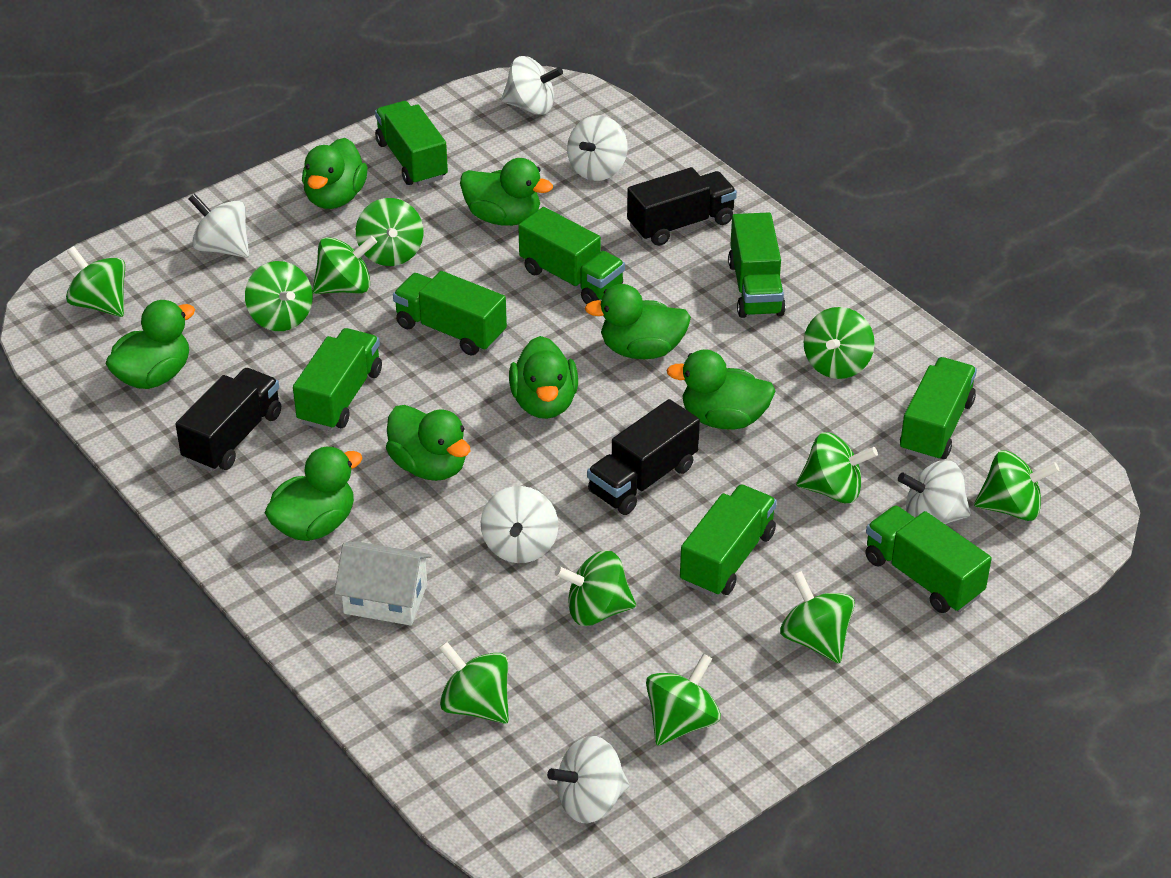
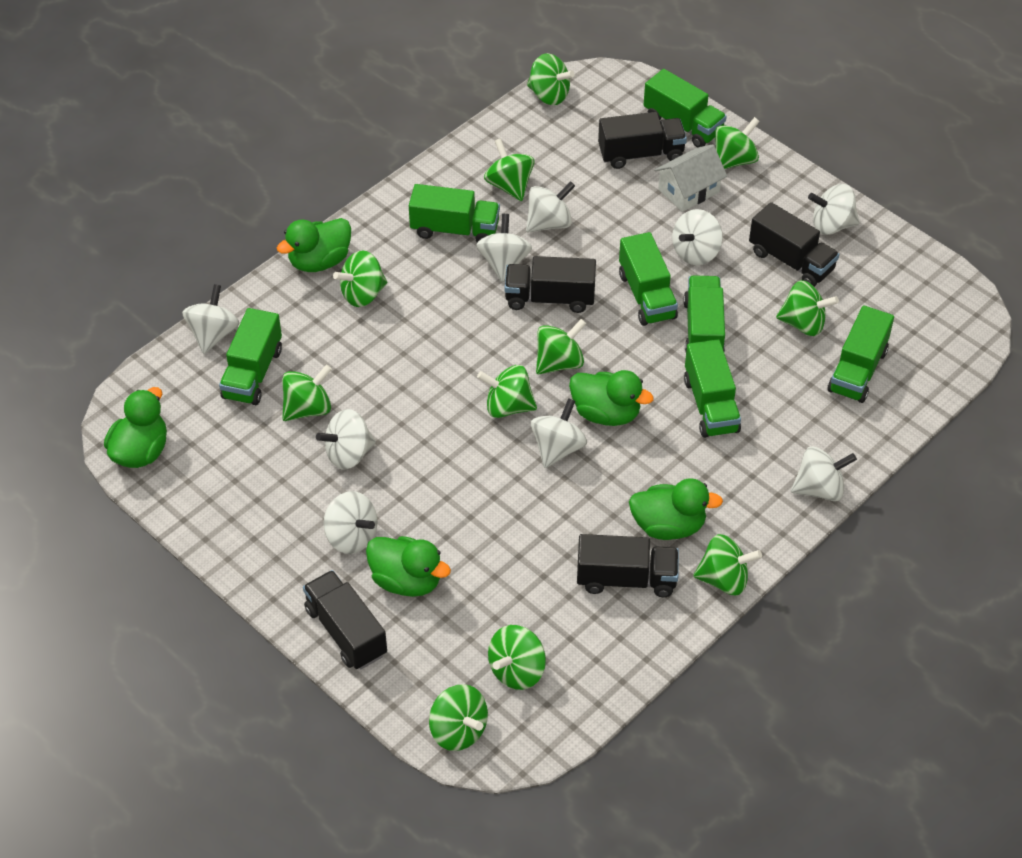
black truck: 3 -> 5
green duck: 8 -> 5
green truck: 8 -> 7
white spinning top: 6 -> 9

